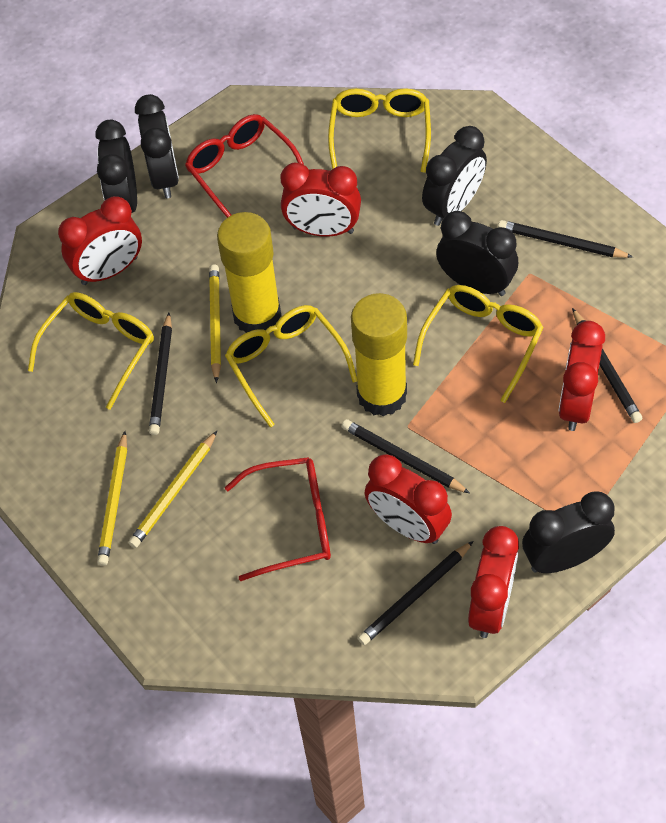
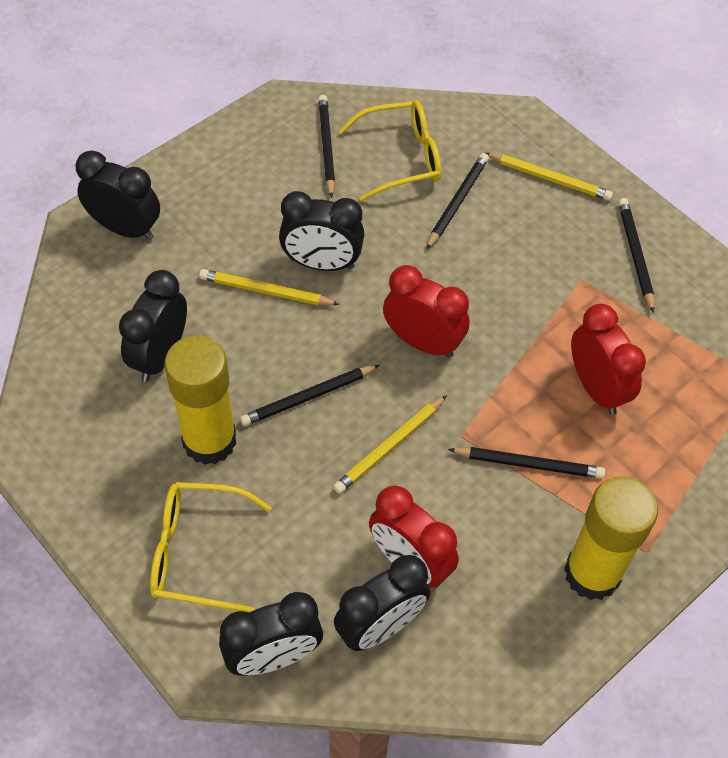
red clock: 5 -> 3
red glasses: 2 -> 0
yellow glasses: 4 -> 2

